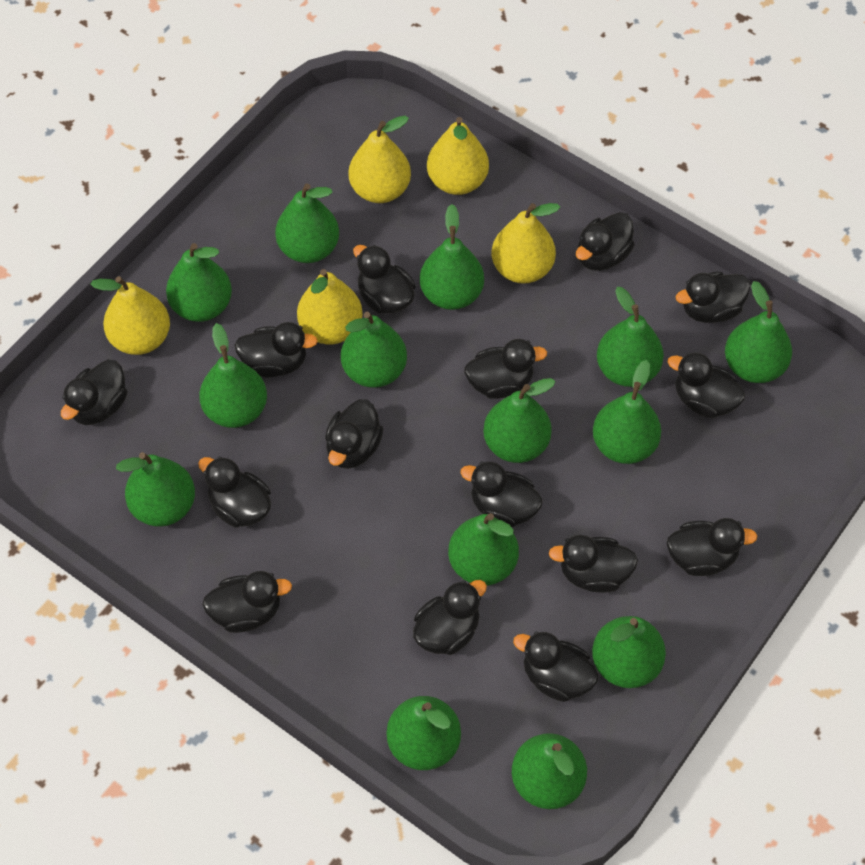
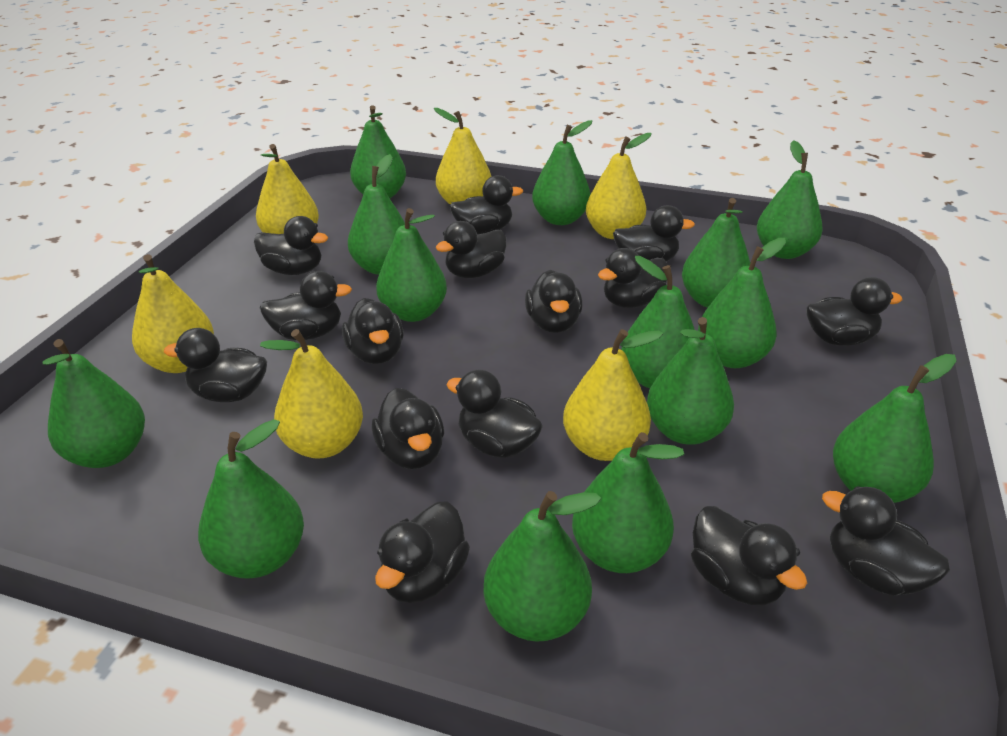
yellow pear: 5 -> 6

